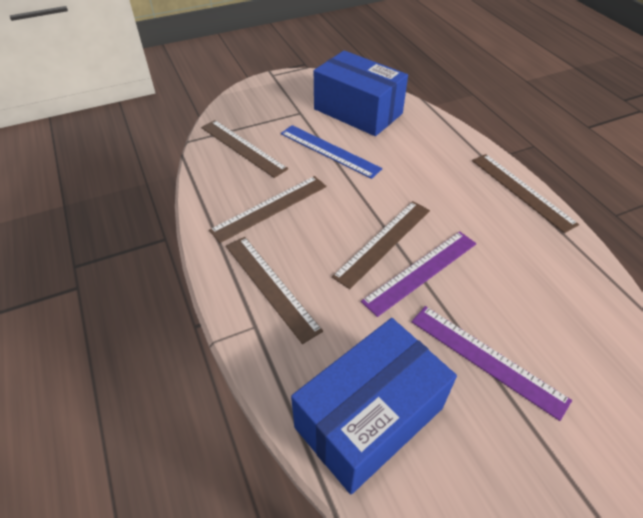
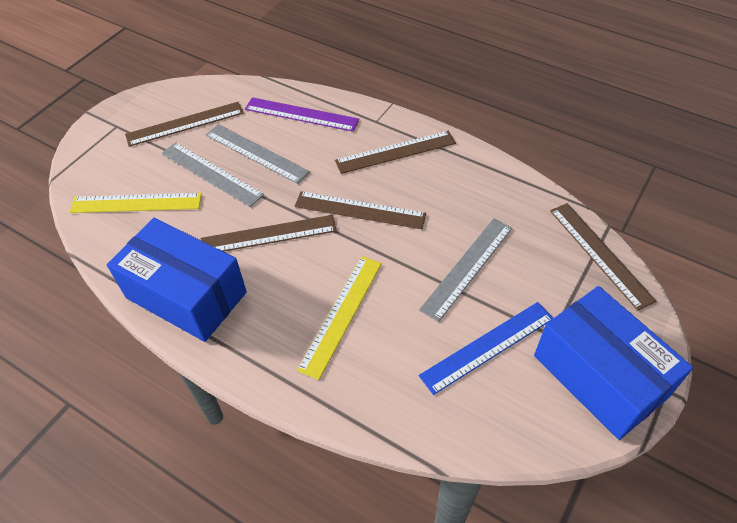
grey ruler: 0 -> 3
purple ruler: 2 -> 1
yellow ruler: 0 -> 2

